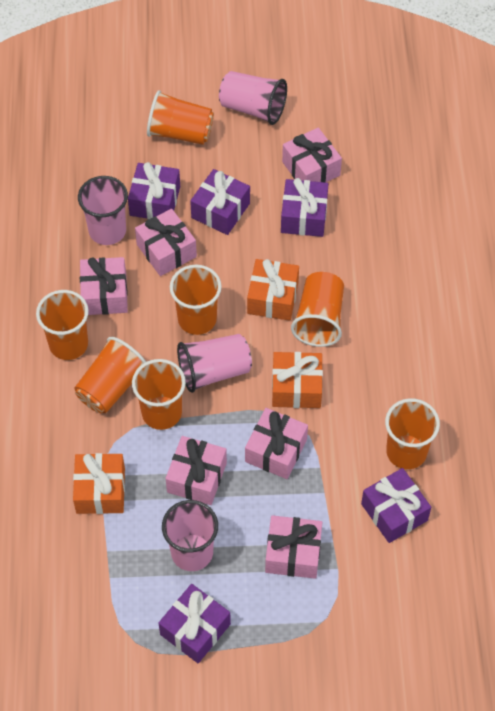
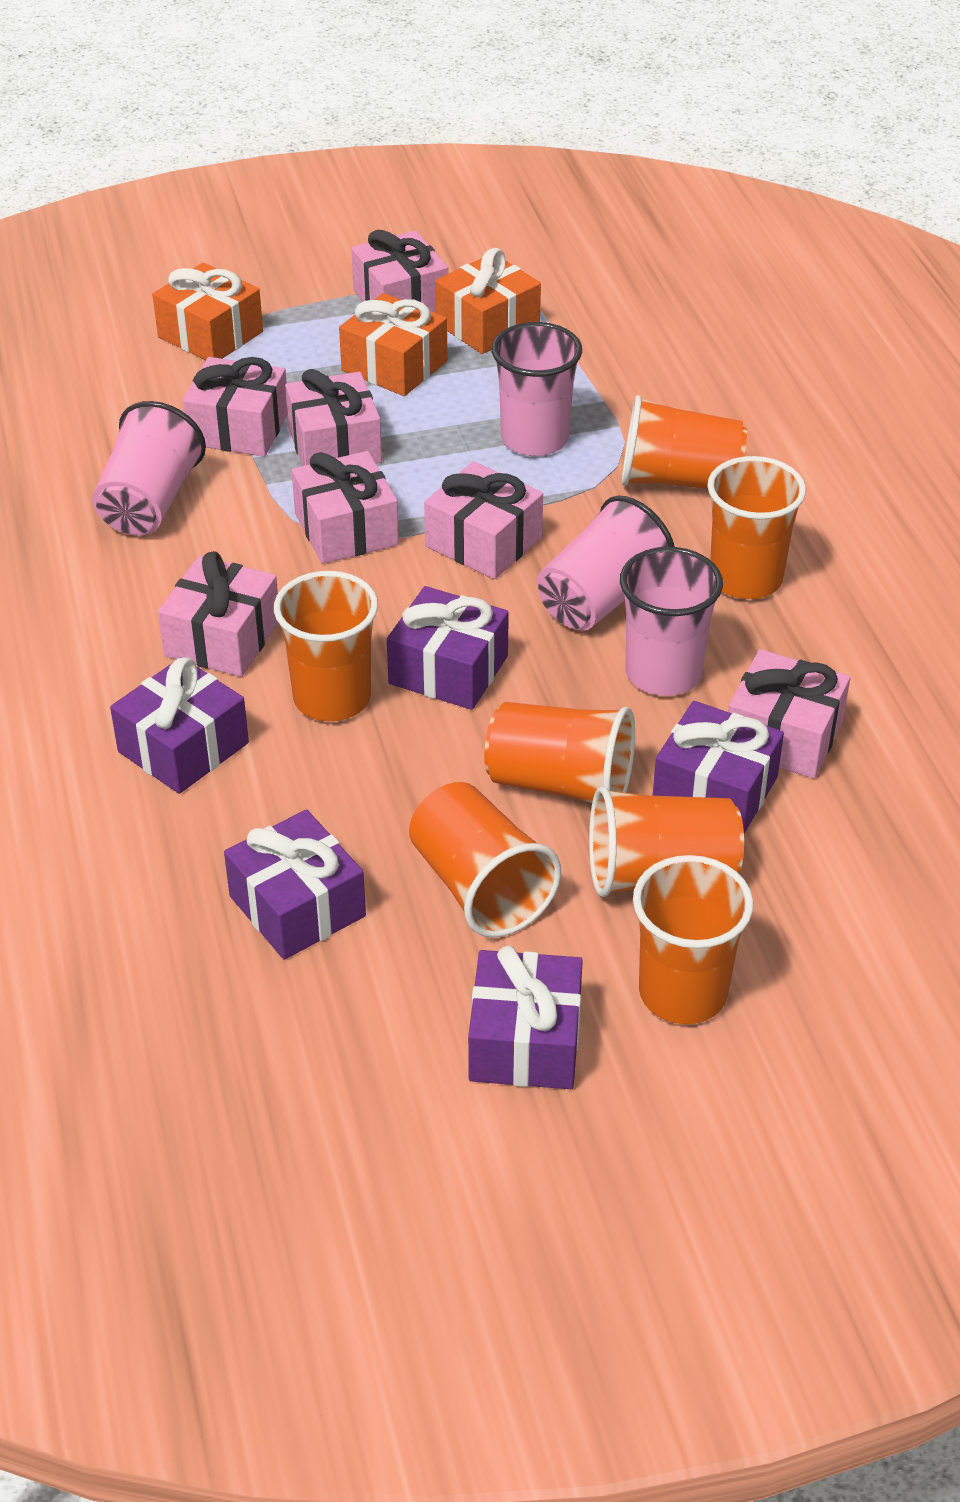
pink gift: 6 -> 7

